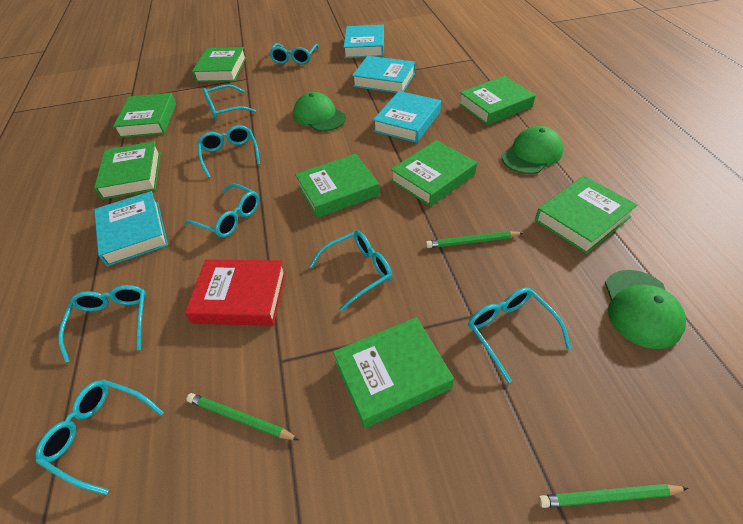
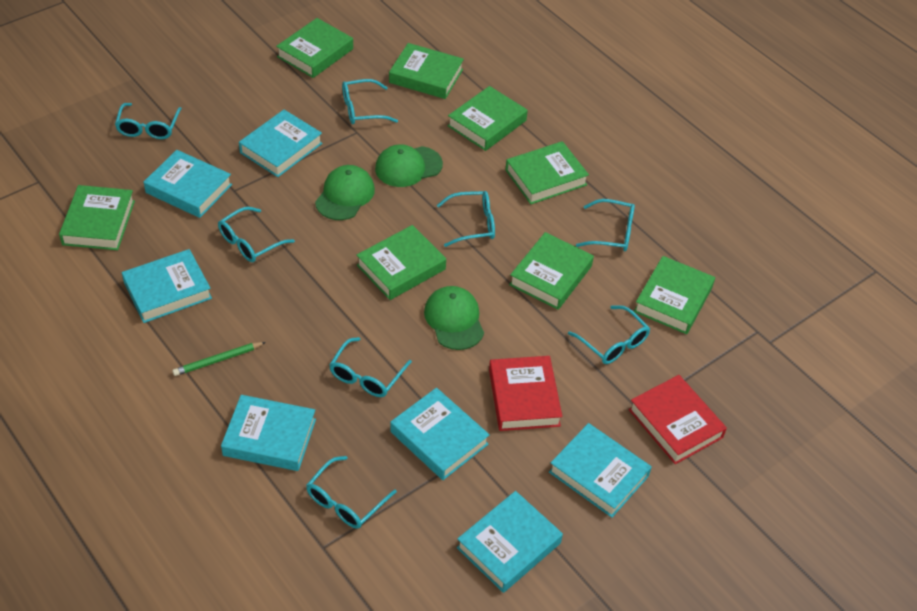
green pencil: 3 -> 1
red book: 1 -> 2
turquoise book: 4 -> 7

